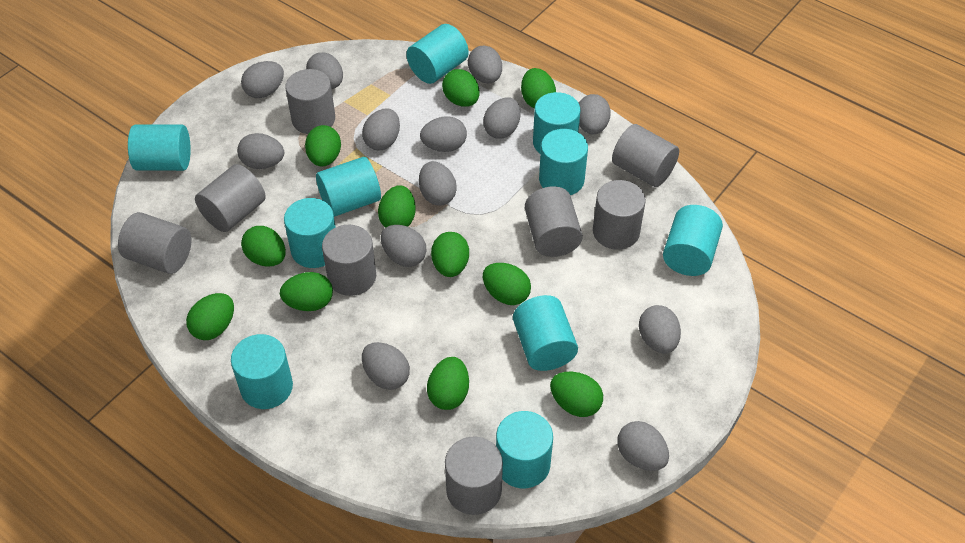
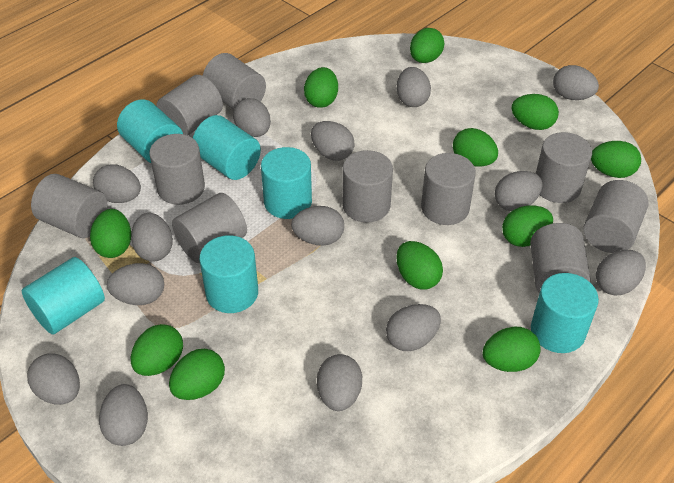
grey cylinder: 8 -> 10
grey egg: 13 -> 14
turquoise cylinder: 10 -> 6

